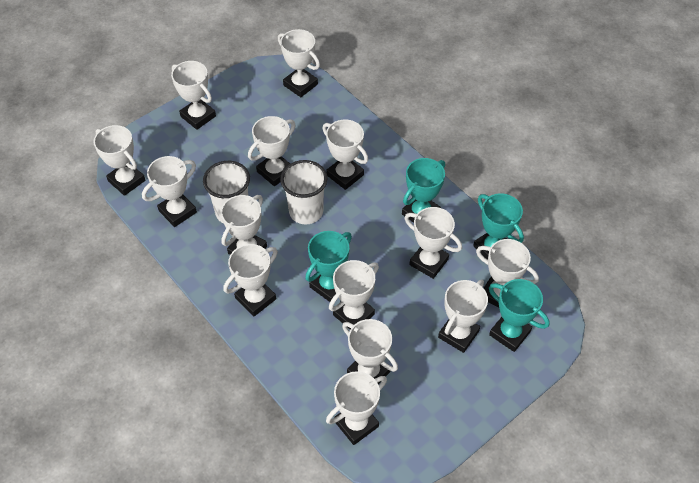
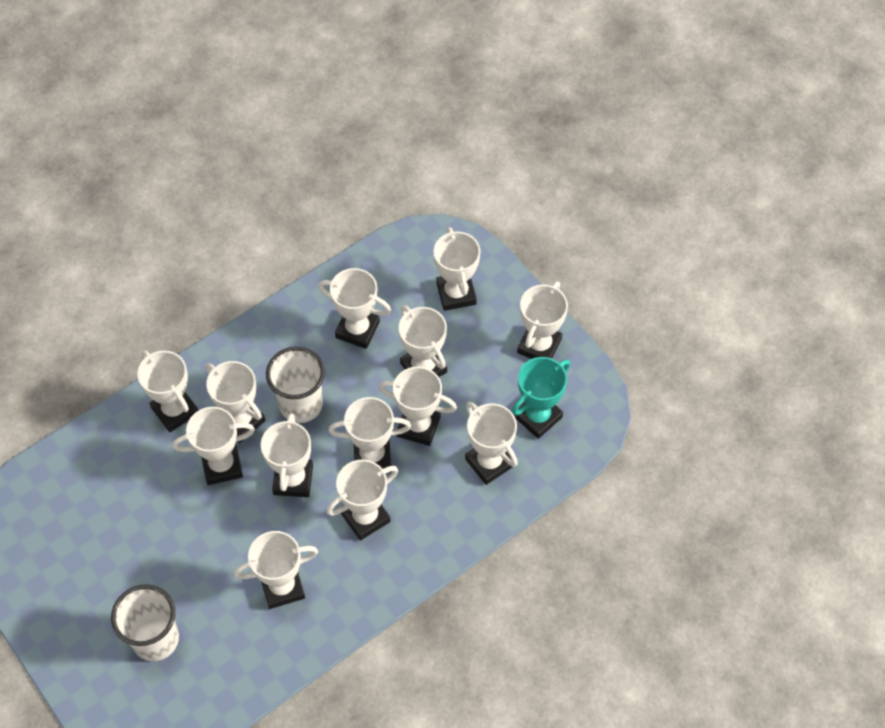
turquoise trophy: 4 -> 1
white trophy: 14 -> 13

